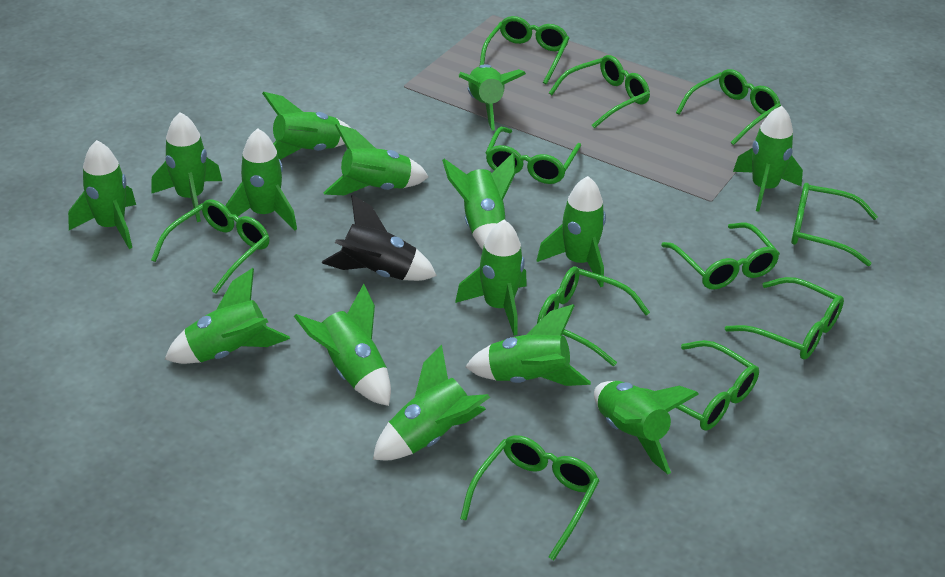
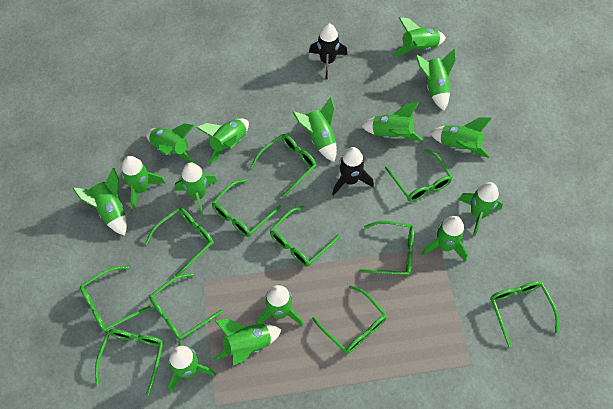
black rocket: 1 -> 2

